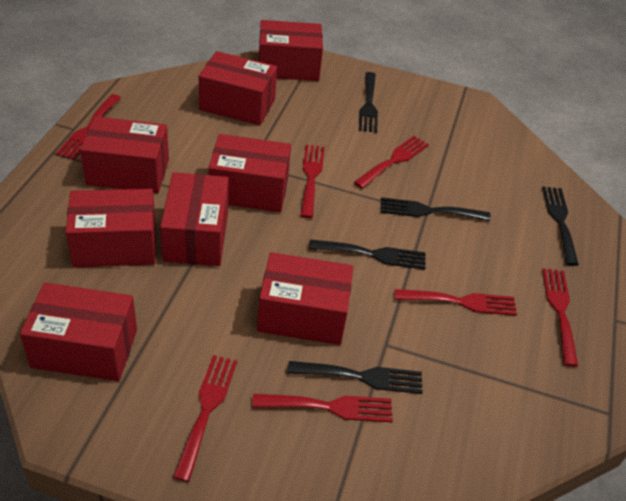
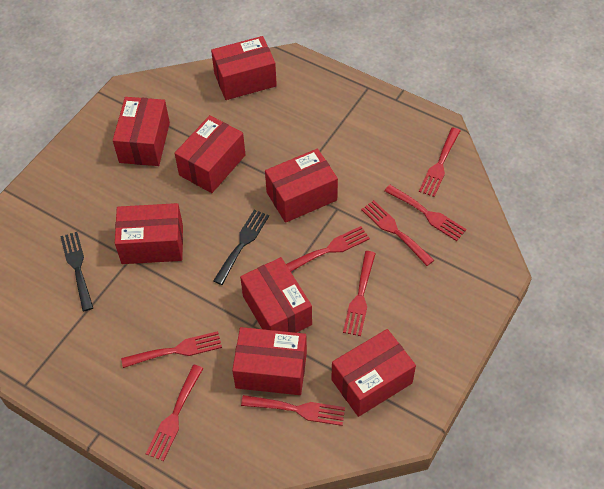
black fork: 5 -> 2
red fork: 7 -> 8

